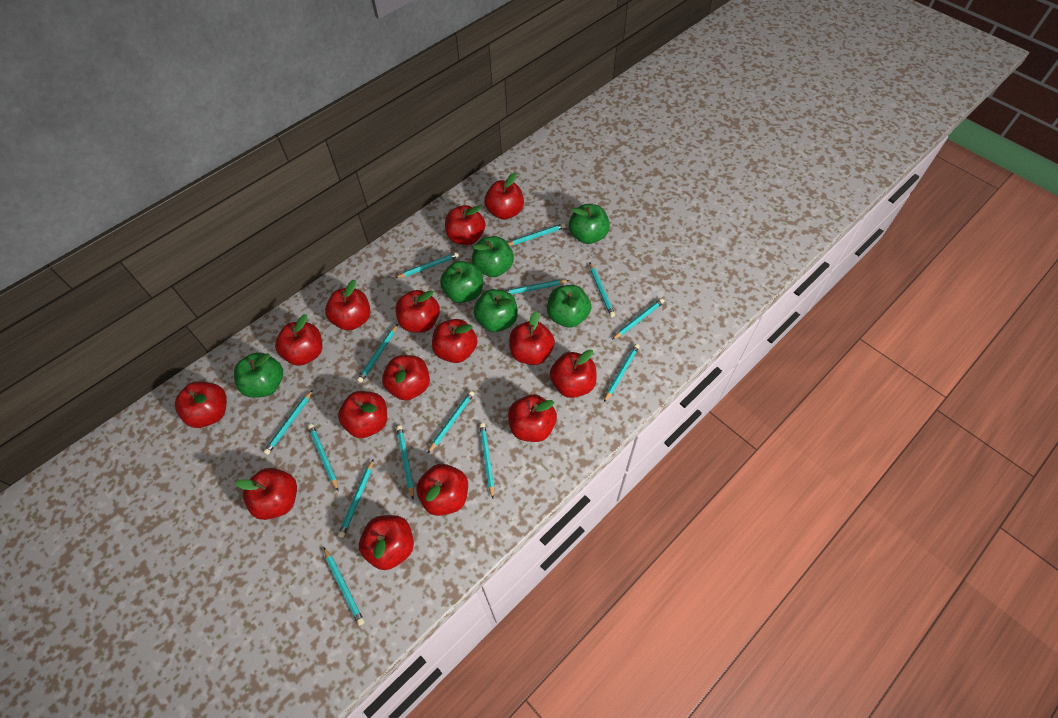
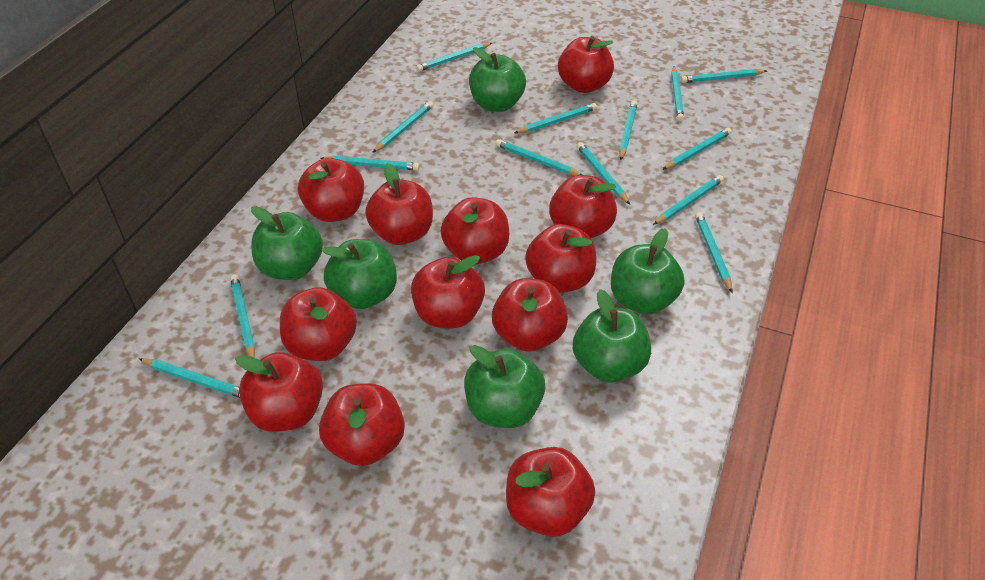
red apple: 15 -> 12

